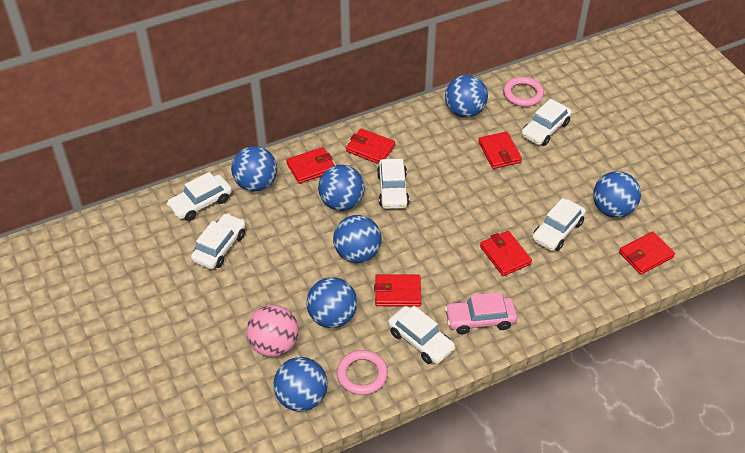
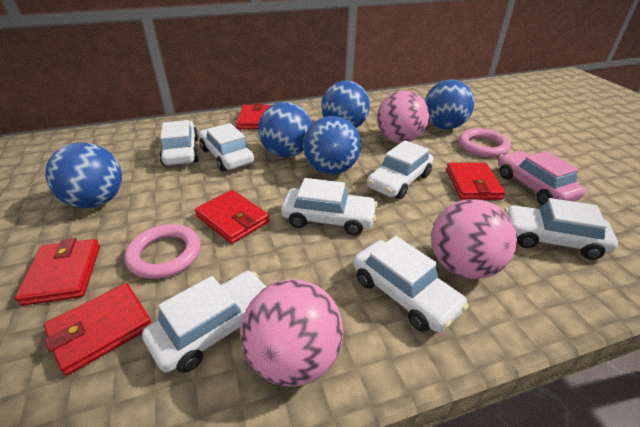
blue ball: 7 -> 5
pink ball: 1 -> 3
red wallet: 6 -> 5
white car: 6 -> 7

